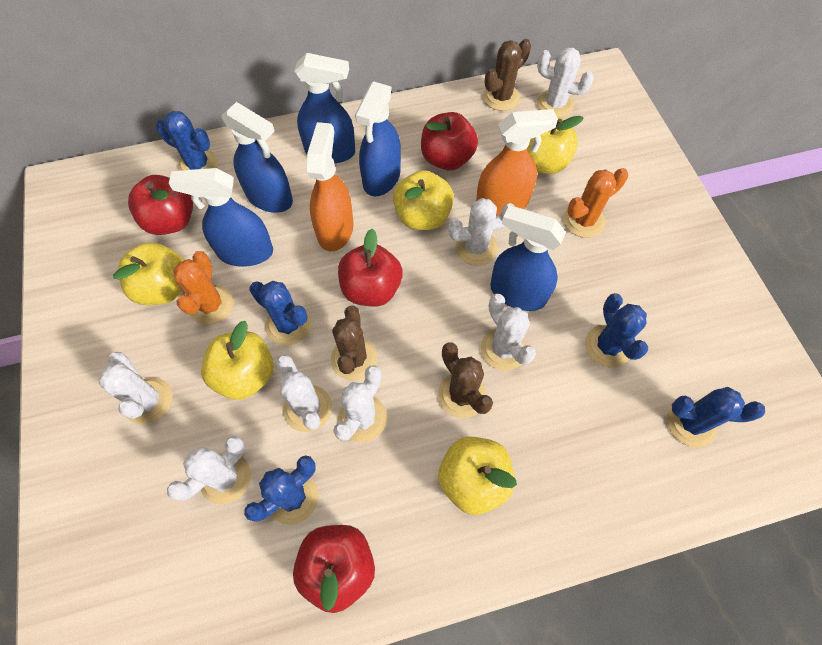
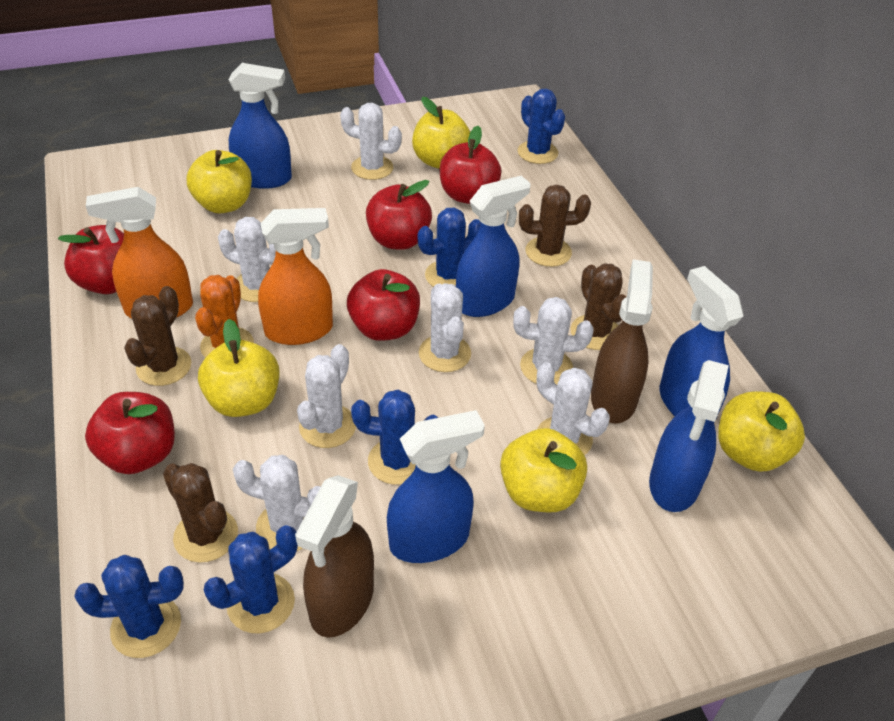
brown cactus: 3 -> 4
brown spray bottle: 0 -> 2
orange cactus: 2 -> 1
red apple: 4 -> 5

